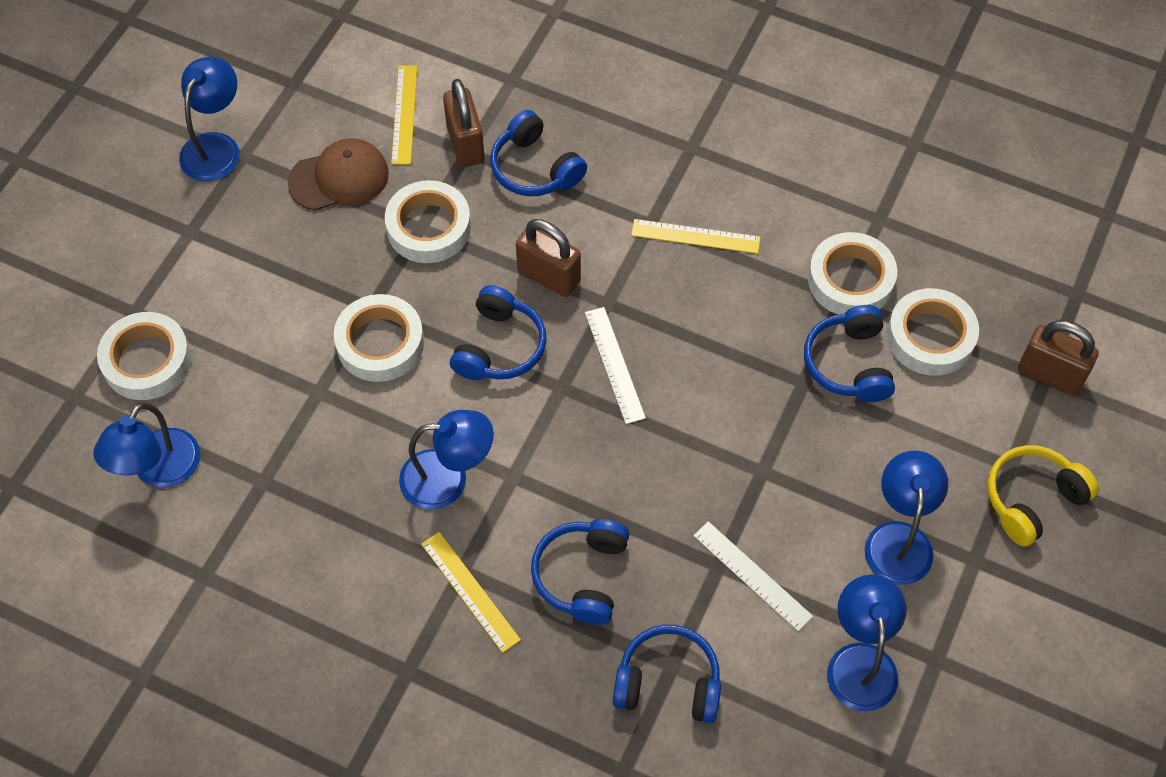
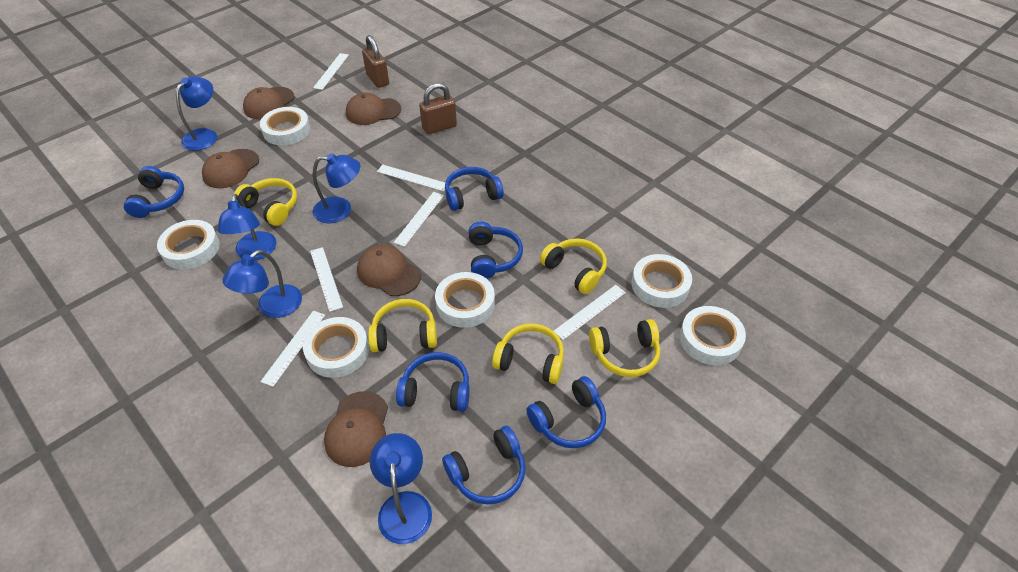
blue headphones: 5 -> 6
brown cap: 1 -> 5
brown padlock: 3 -> 2
white ruler: 2 -> 6
white tape: 5 -> 6
yellow headphones: 1 -> 5
yellow ruler: 3 -> 0

